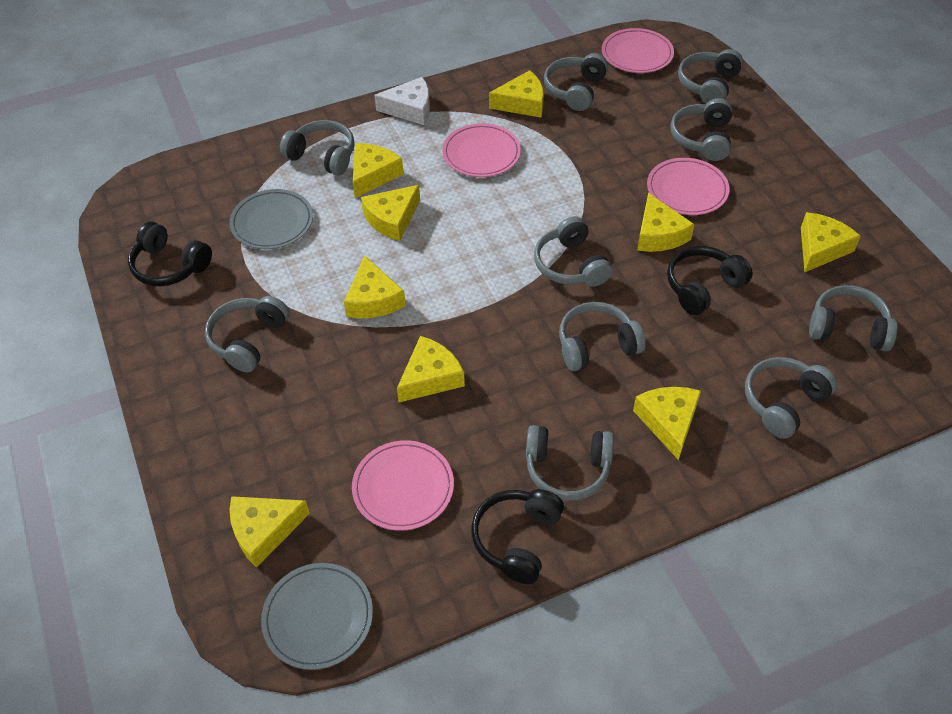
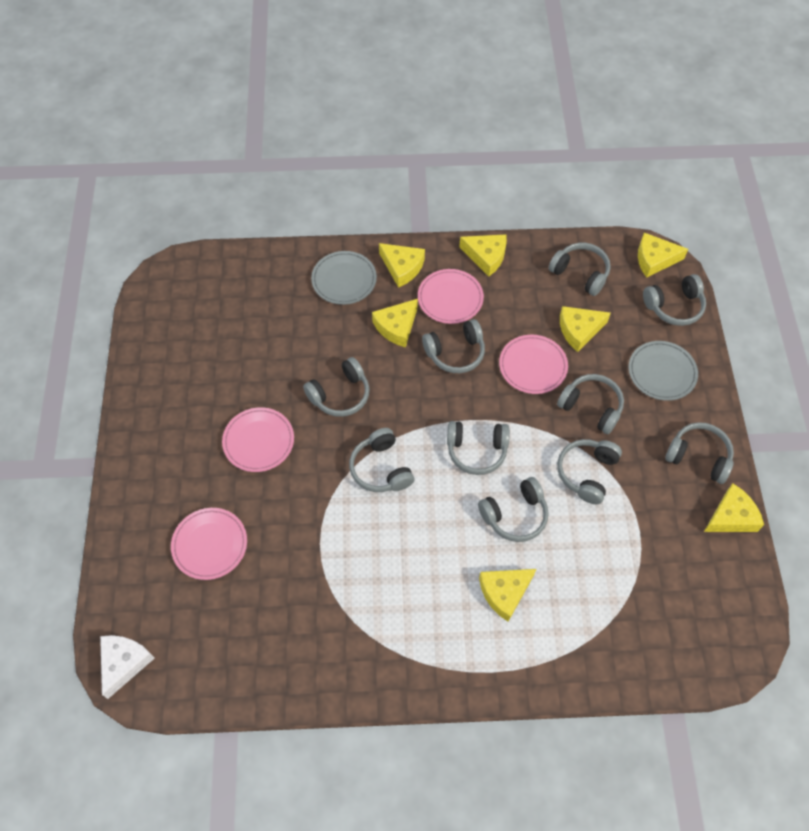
black headphones: 3 -> 0
yellow cheese: 9 -> 7

